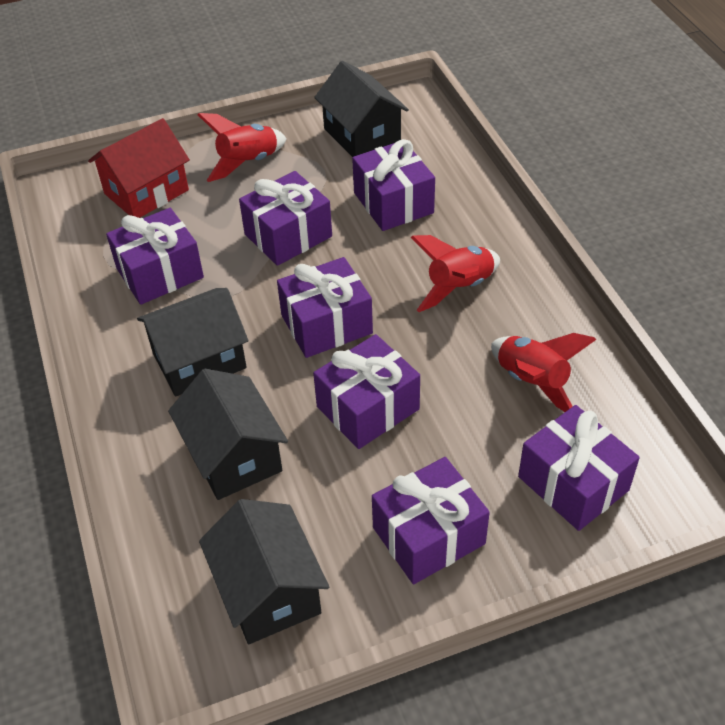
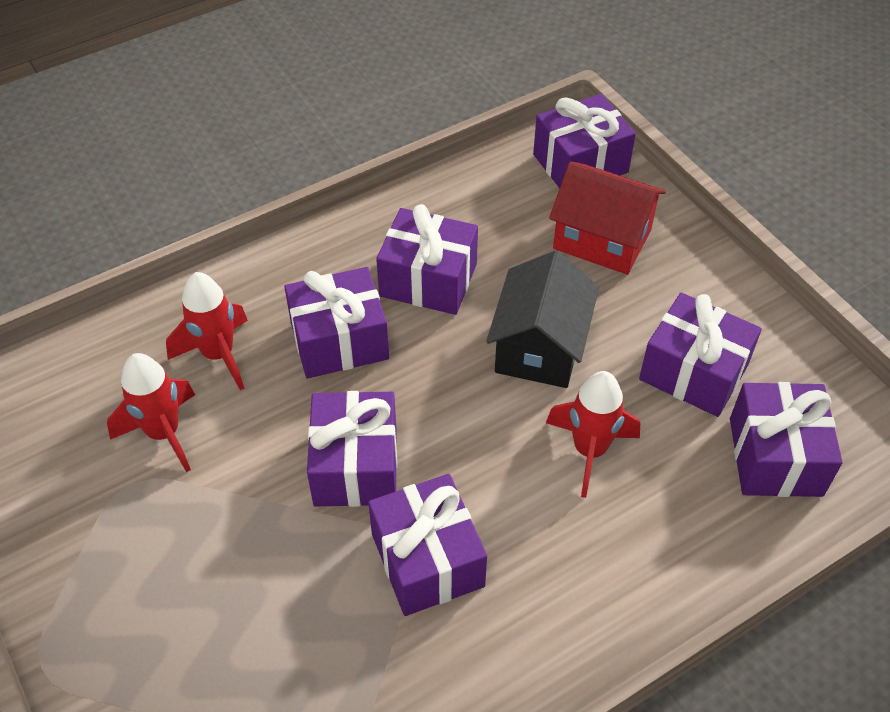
black house: 4 -> 1

